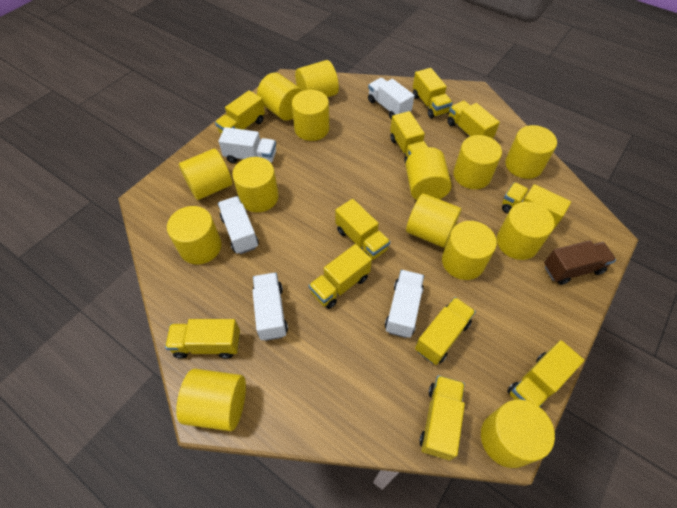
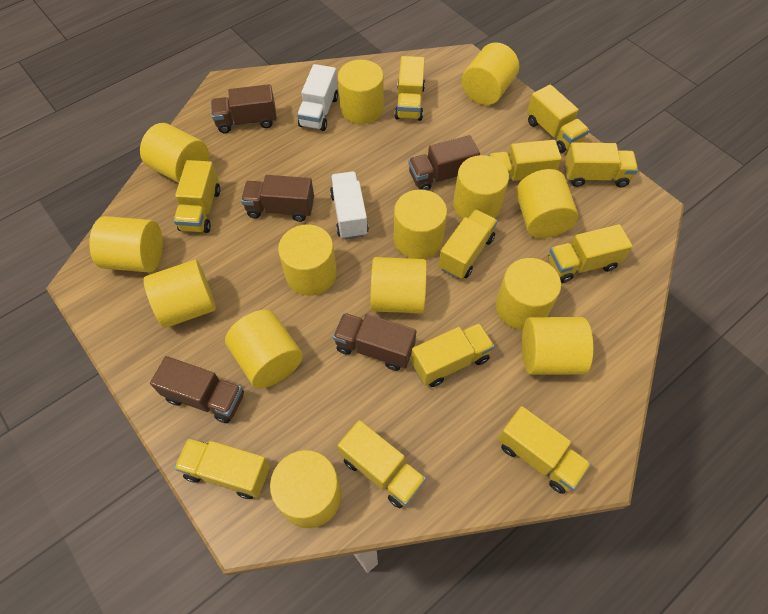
brown truck: 1 -> 5
white truck: 5 -> 2

